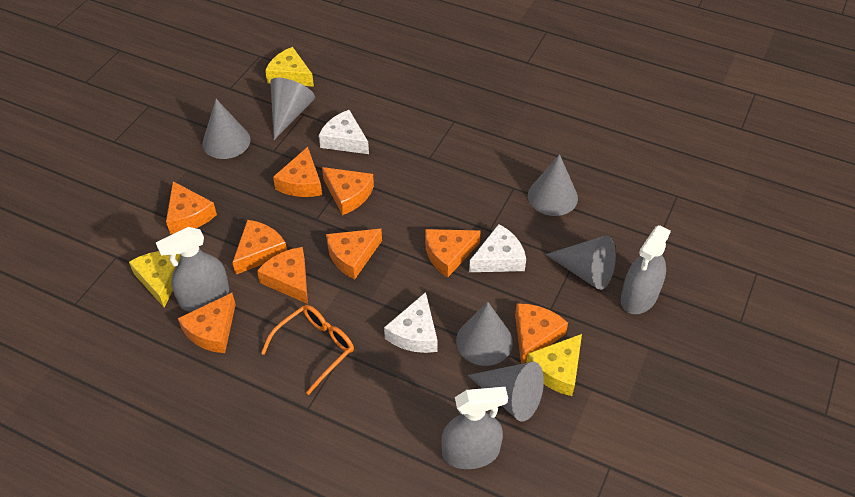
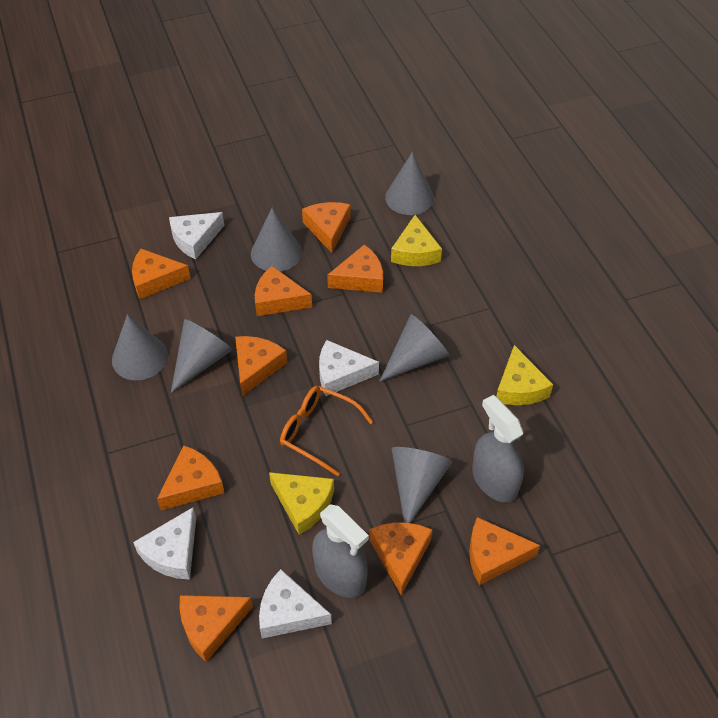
grey spray bottle: 3 -> 2
white cheese: 3 -> 4

